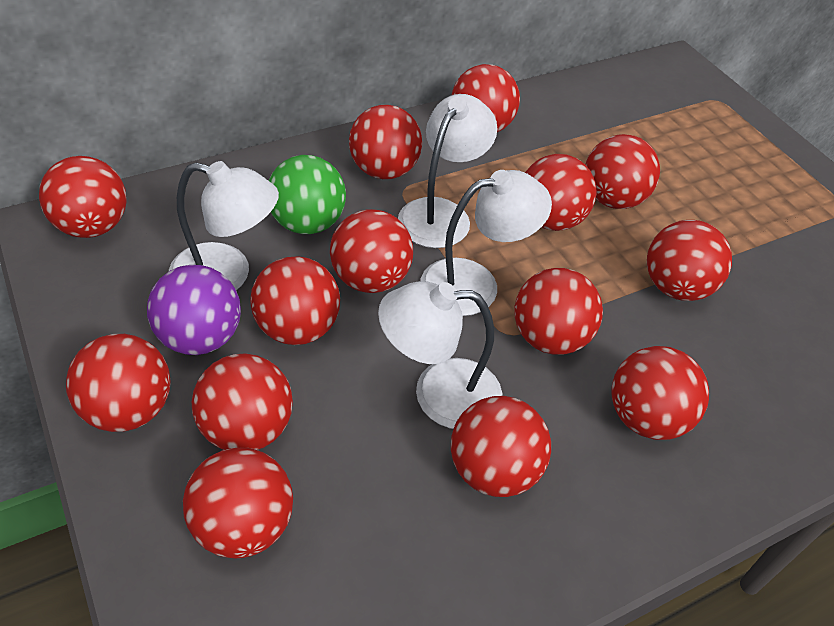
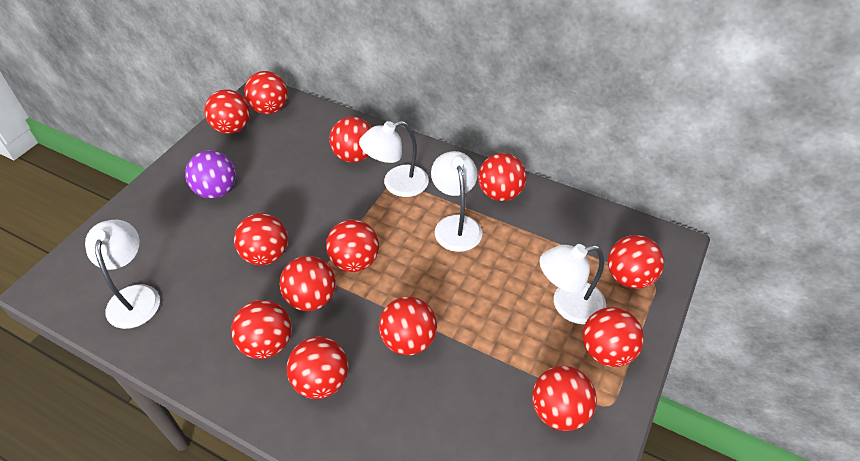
green ball: 1 -> 0
red ball: 14 -> 13

